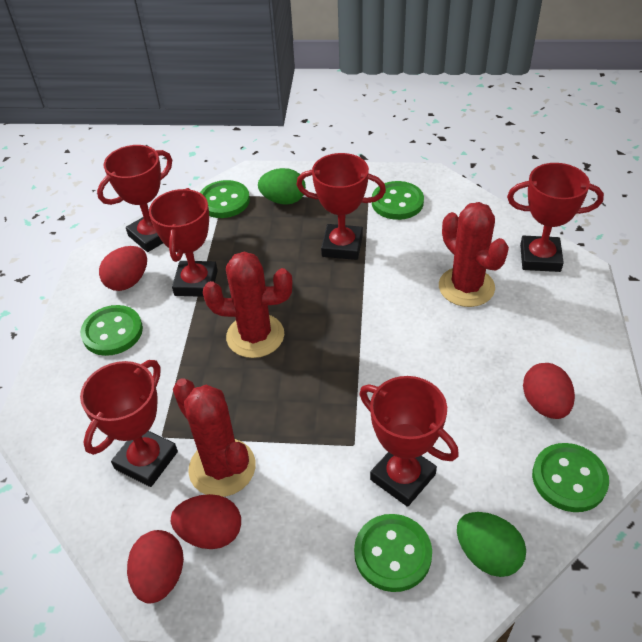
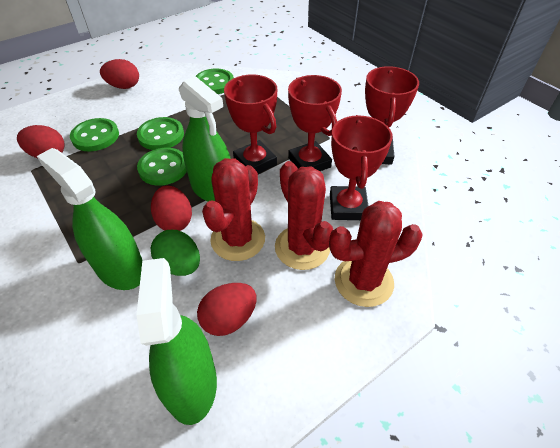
green button: 5 -> 4
green egg: 2 -> 1
green spray bottle: 0 -> 3
red trophy: 6 -> 4

